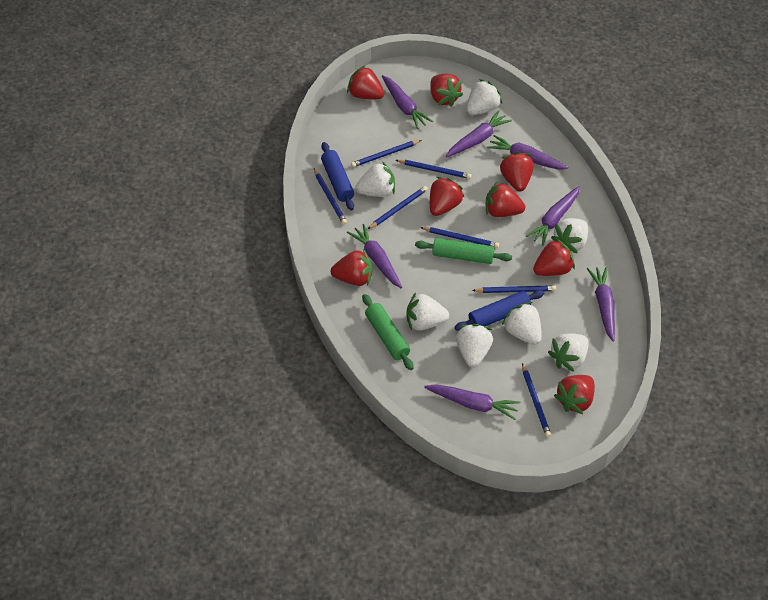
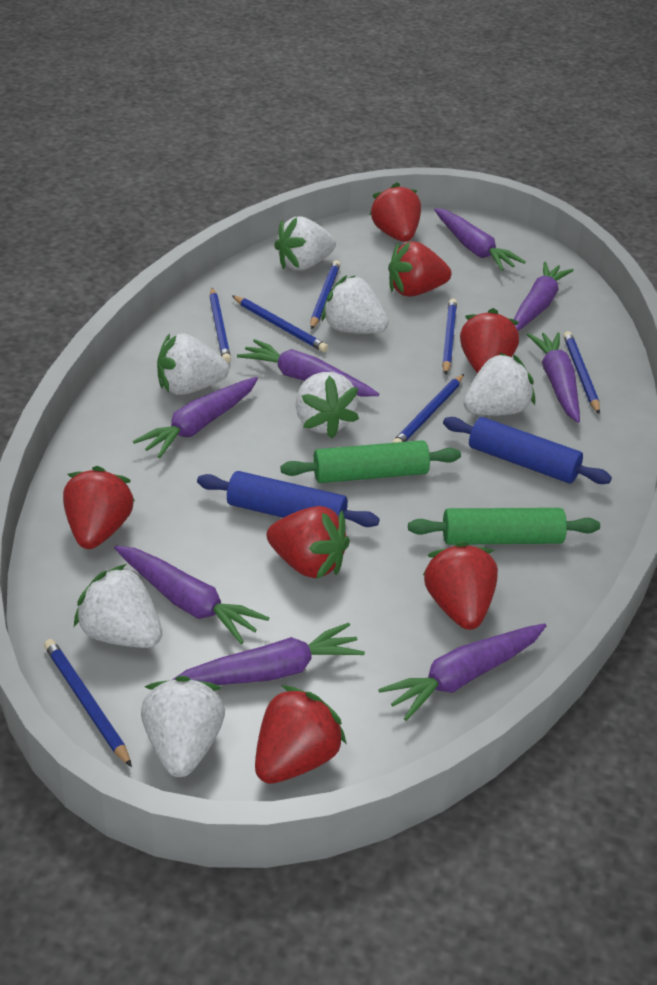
purple carrot: 7 -> 8
red strawberry: 8 -> 7

